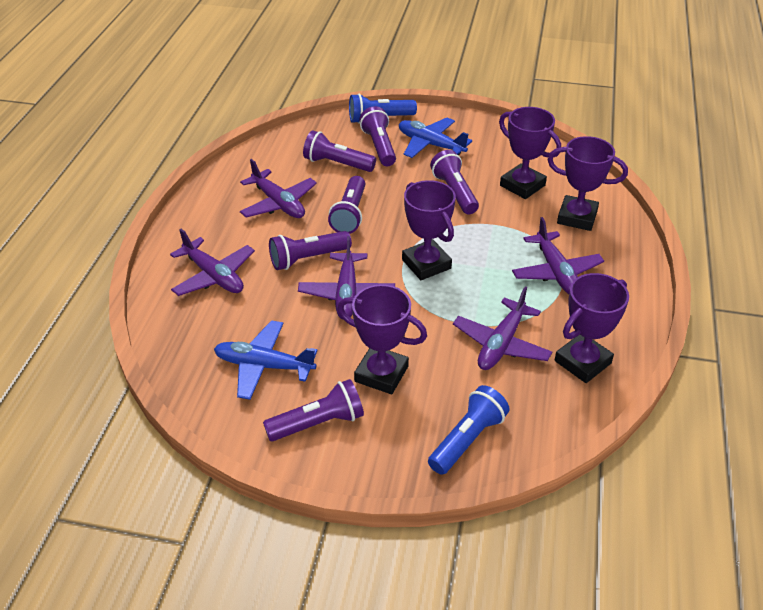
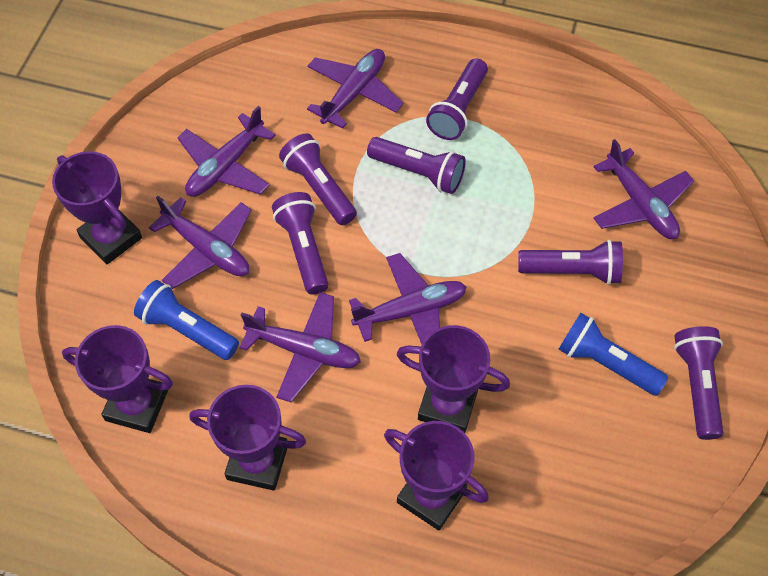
blue plane: 2 -> 0
purple plane: 5 -> 6

